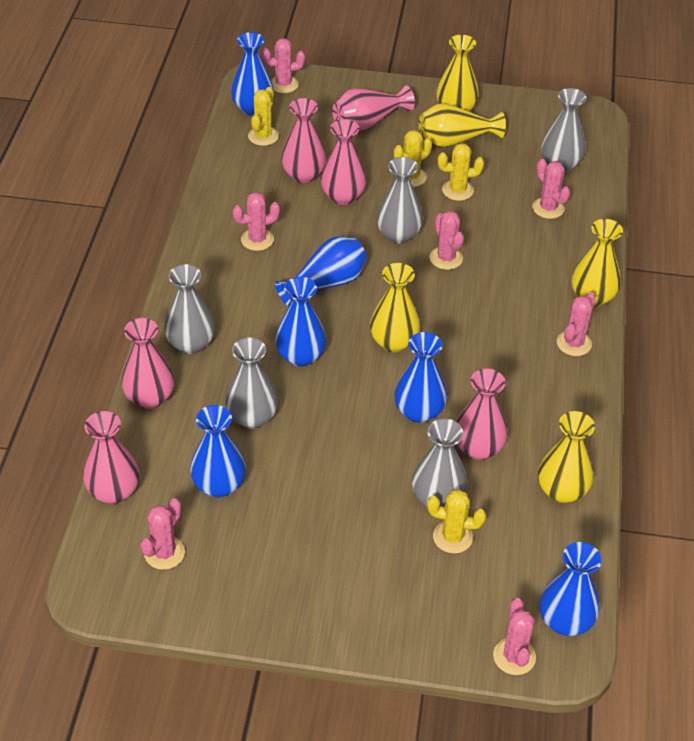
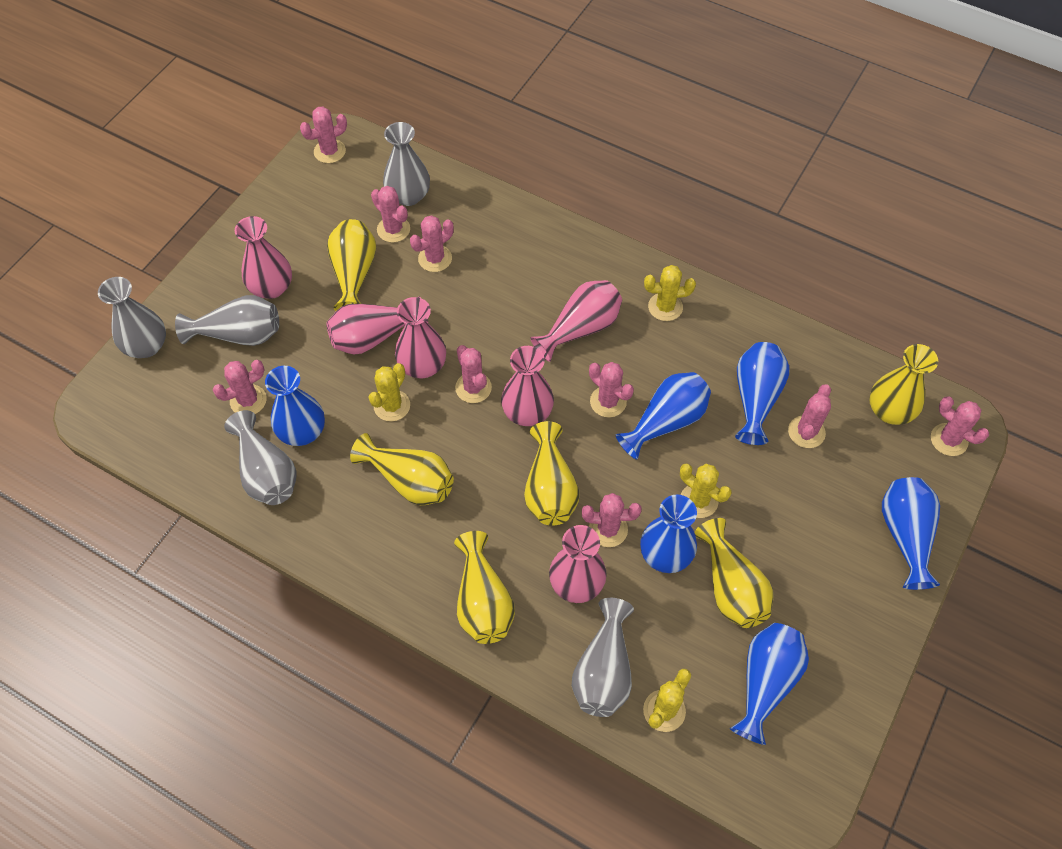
pink cactus: 7 -> 9
yellow vase: 5 -> 6

